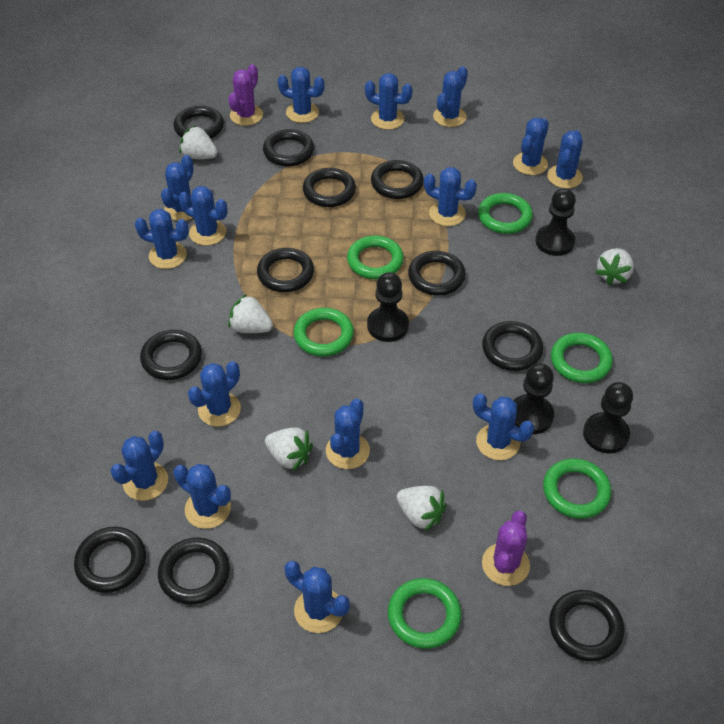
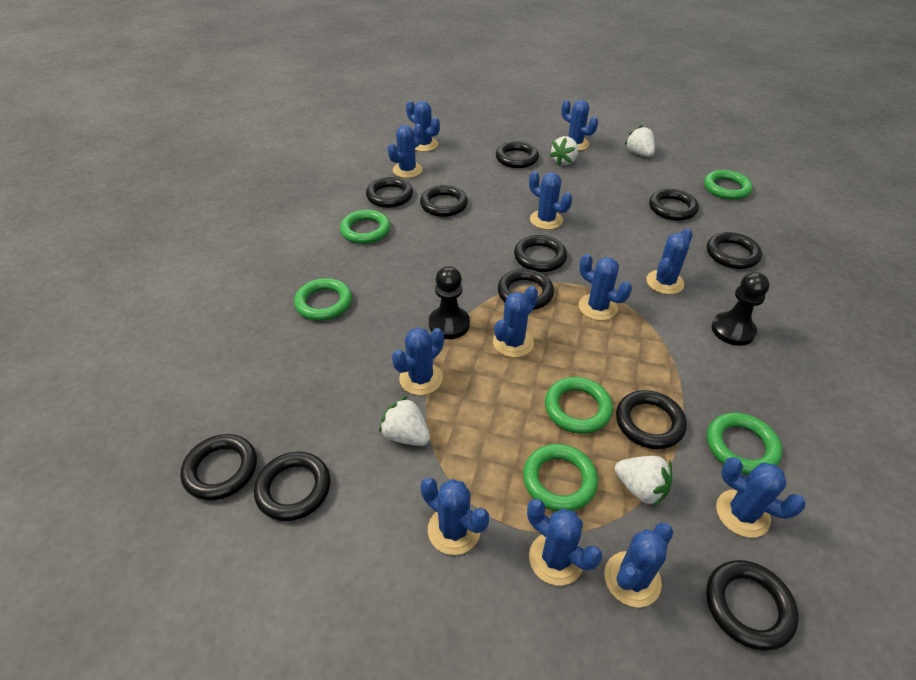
black pawn: 4 -> 2
blue cactus: 15 -> 12
purple cactus: 2 -> 0
white strawberry: 5 -> 4

